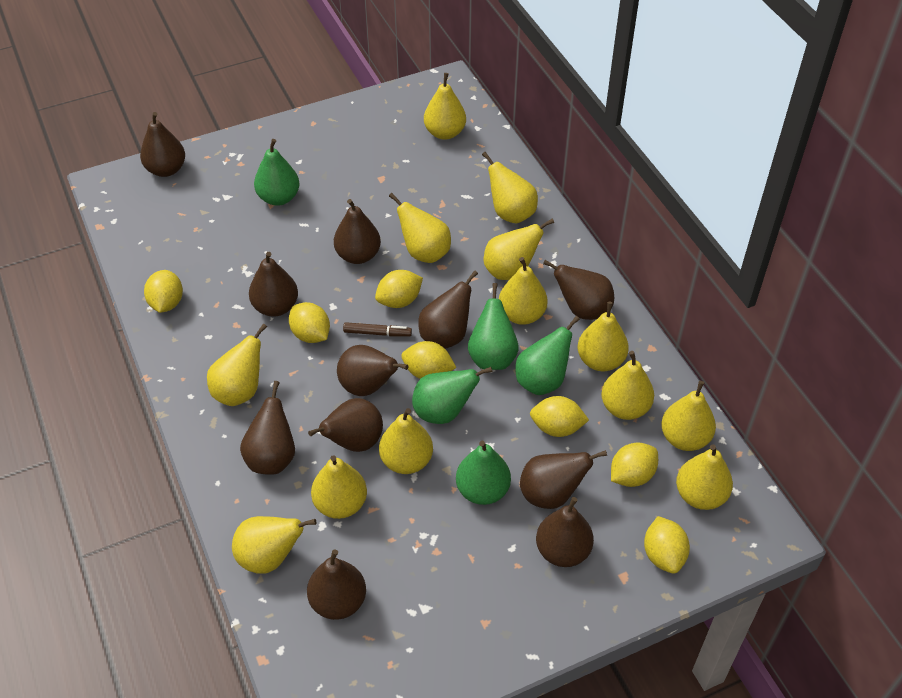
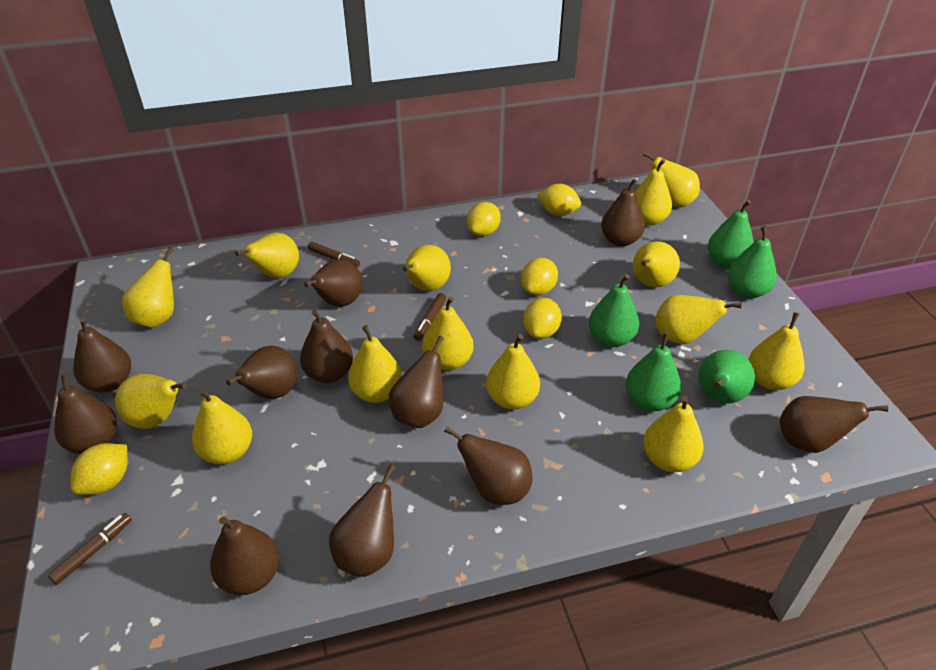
brown marker: 1 -> 3
yellow lemon: 7 -> 5
yellow pear: 13 -> 14

